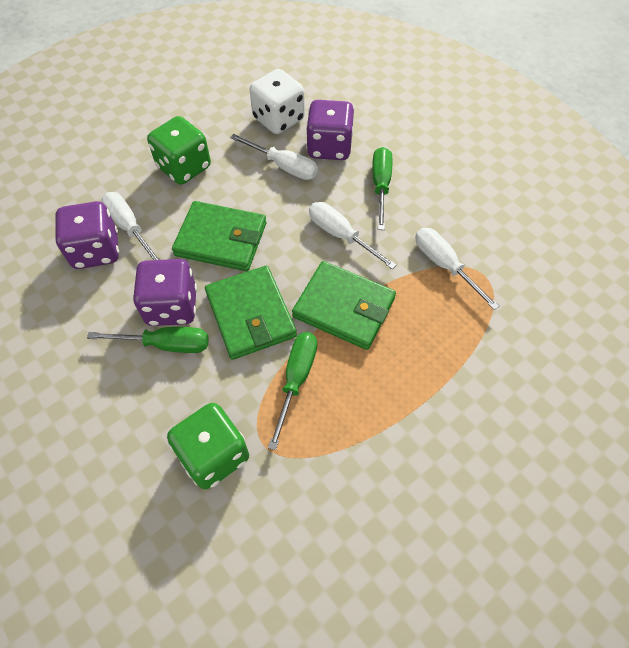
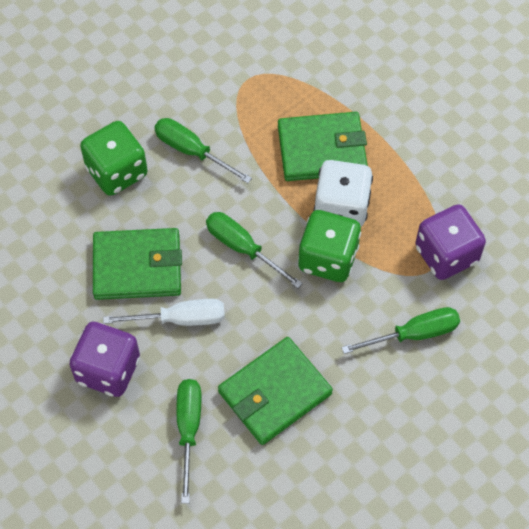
green screwdriver: 3 -> 4
purple dice: 3 -> 2
white screwdriver: 4 -> 1

